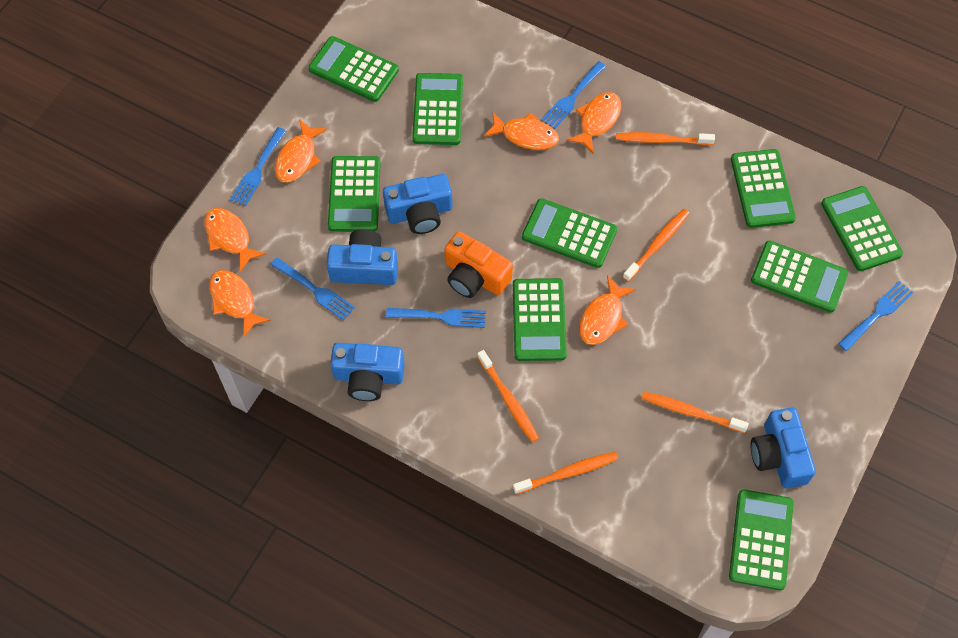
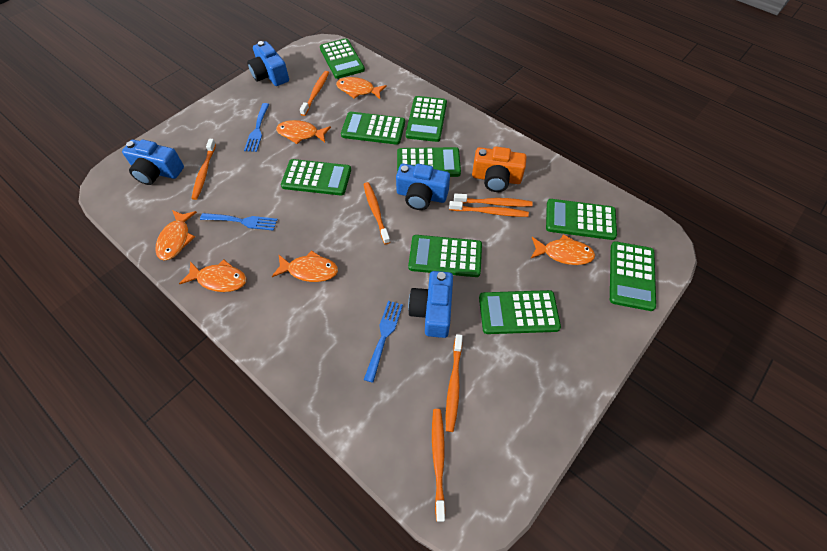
blue fork: 5 -> 3
orange toothbrush: 5 -> 7

